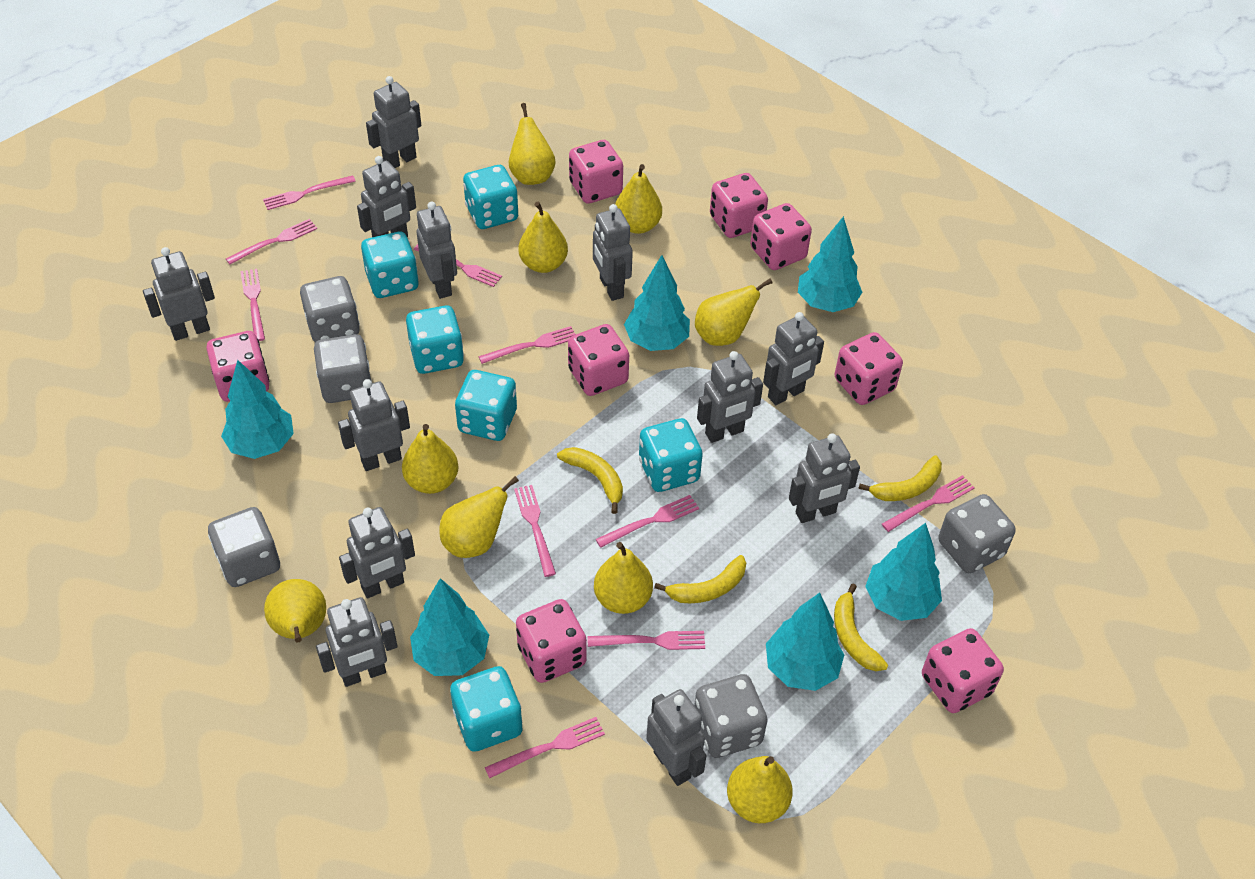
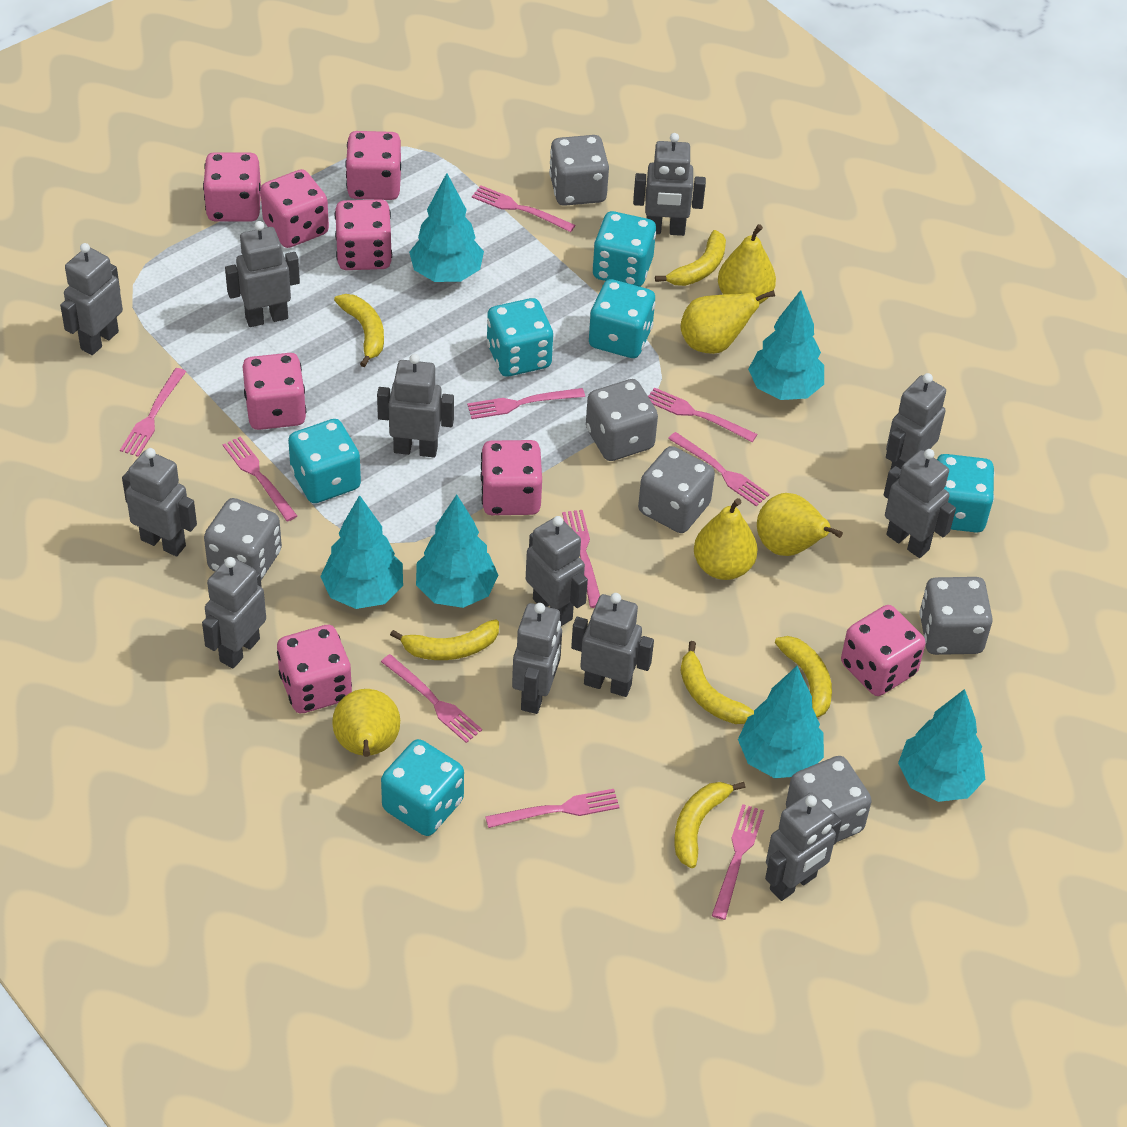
grey dice: 5 -> 6
yellow banana: 4 -> 6
yellow pear: 9 -> 5

